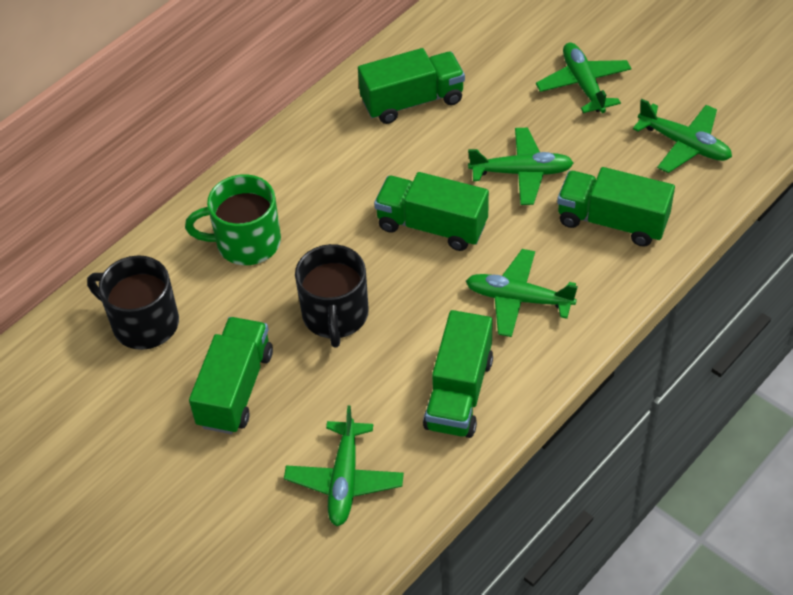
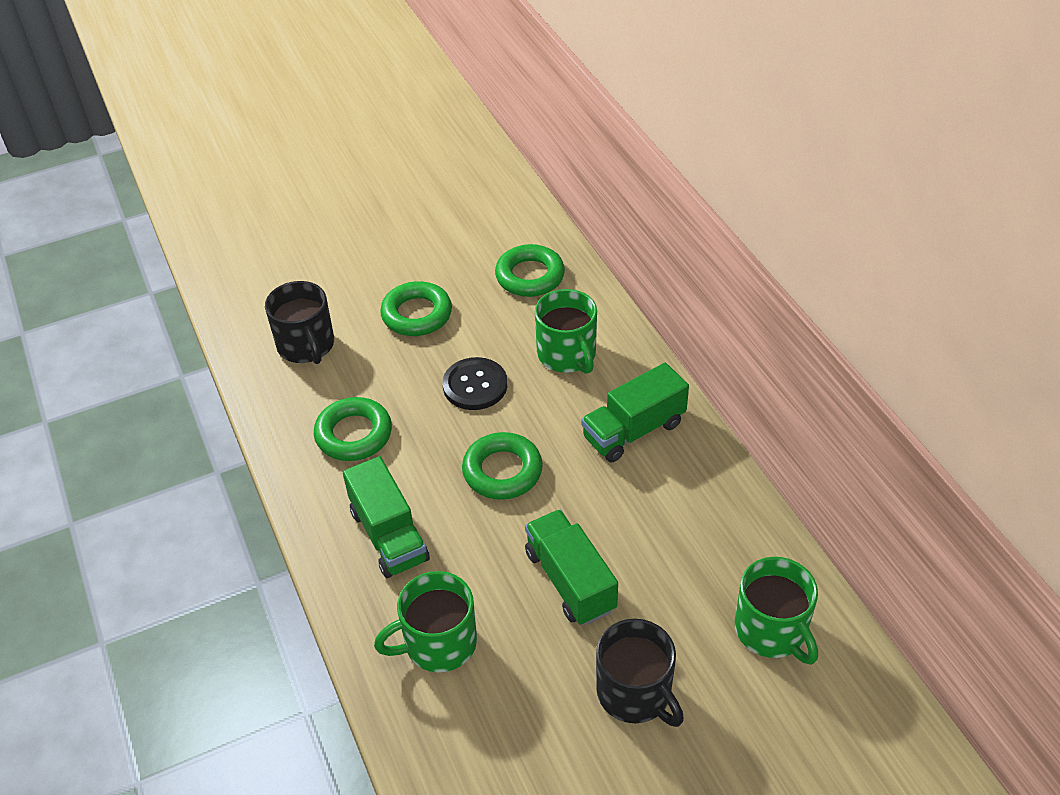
black button: 0 -> 1
green mug: 1 -> 3
green plane: 5 -> 0
green ring: 0 -> 4
green truck: 5 -> 3

